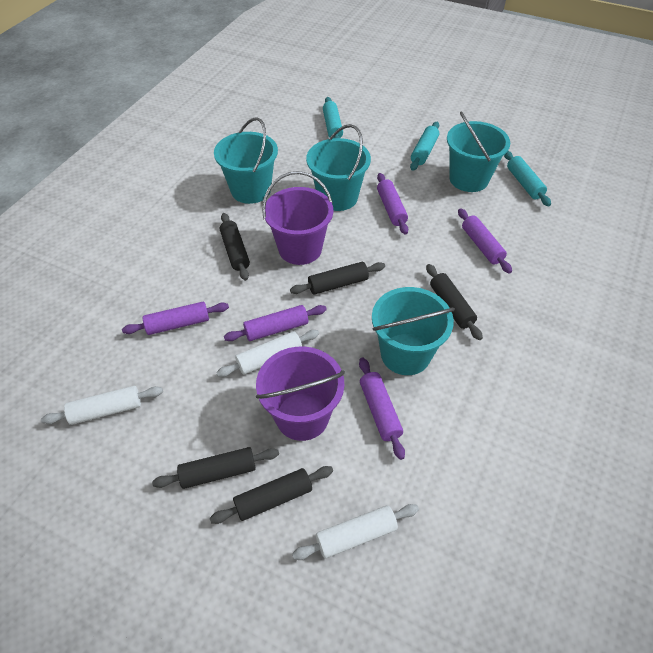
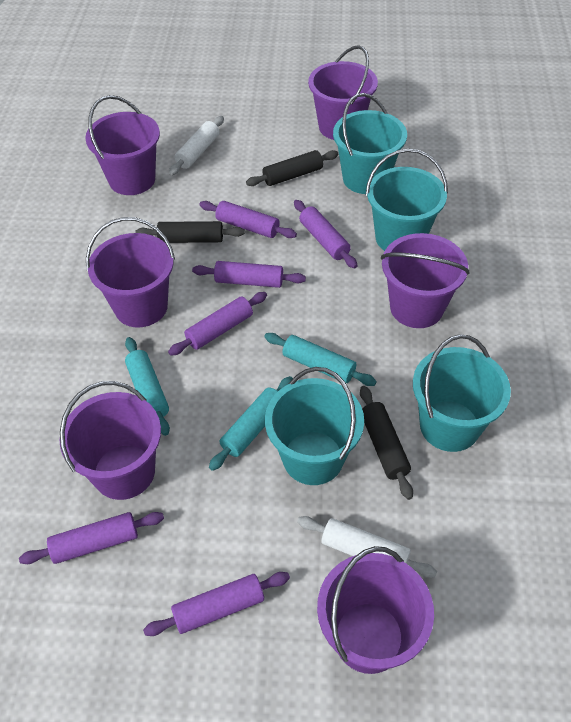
black rolling pin: 5 -> 3
purple bucket: 2 -> 6
purple rolling pin: 5 -> 6
white rolling pin: 3 -> 2

